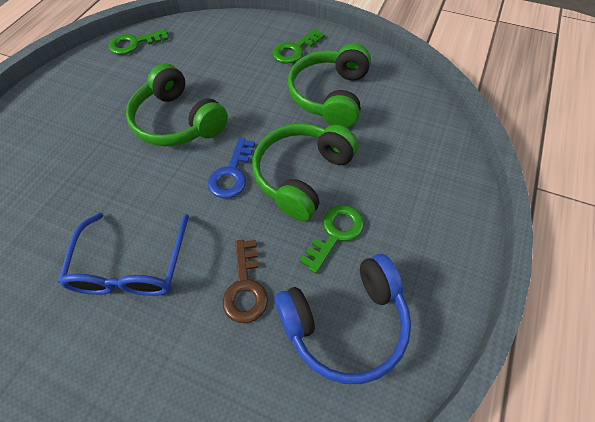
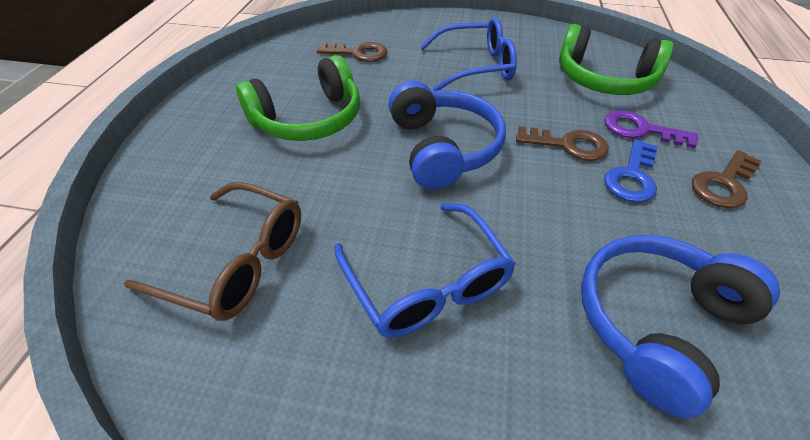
blue glasses: 1 -> 2
blue headphones: 1 -> 2
brown glasses: 0 -> 1
brown key: 1 -> 3
green headphones: 3 -> 2
green key: 3 -> 0
purple key: 0 -> 1

